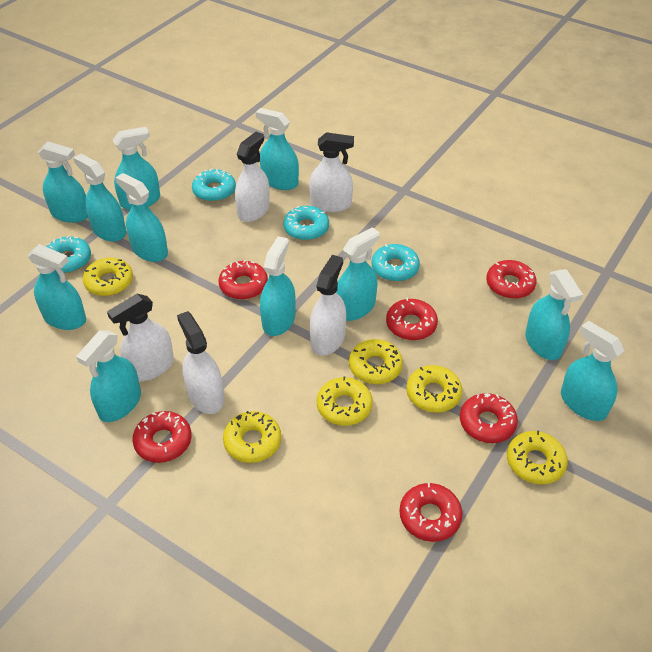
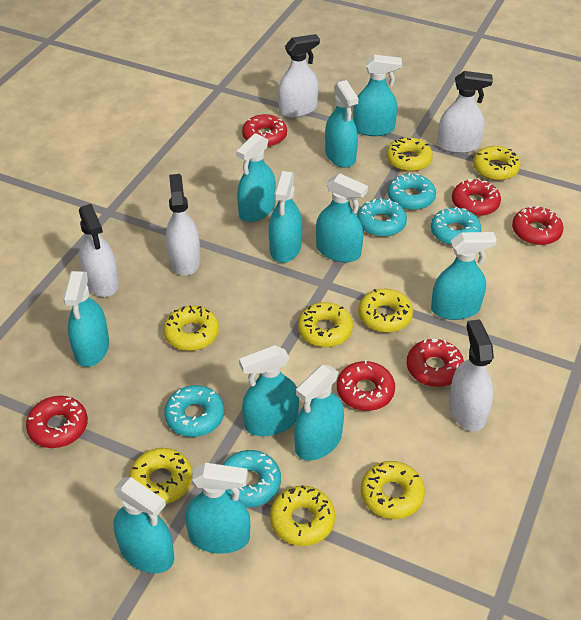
turquoise donut: 4 -> 5
yellow donut: 6 -> 8

